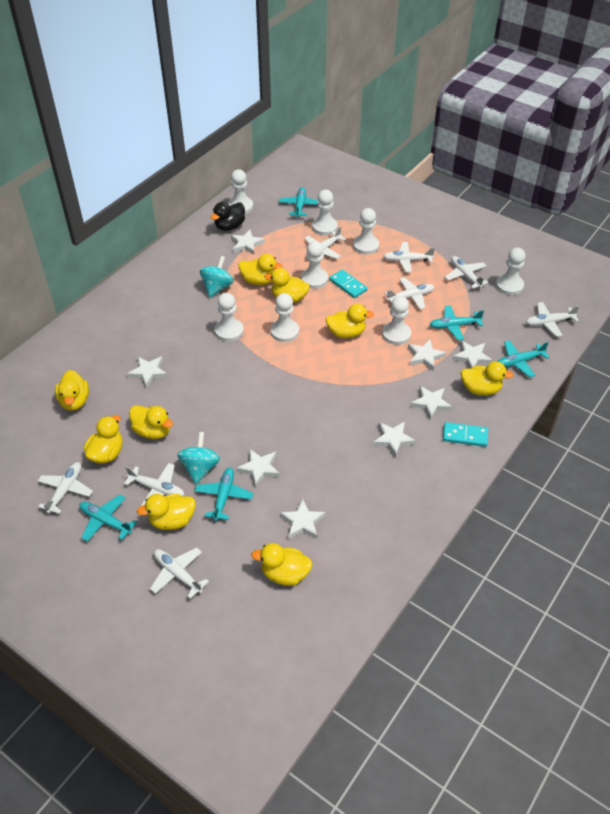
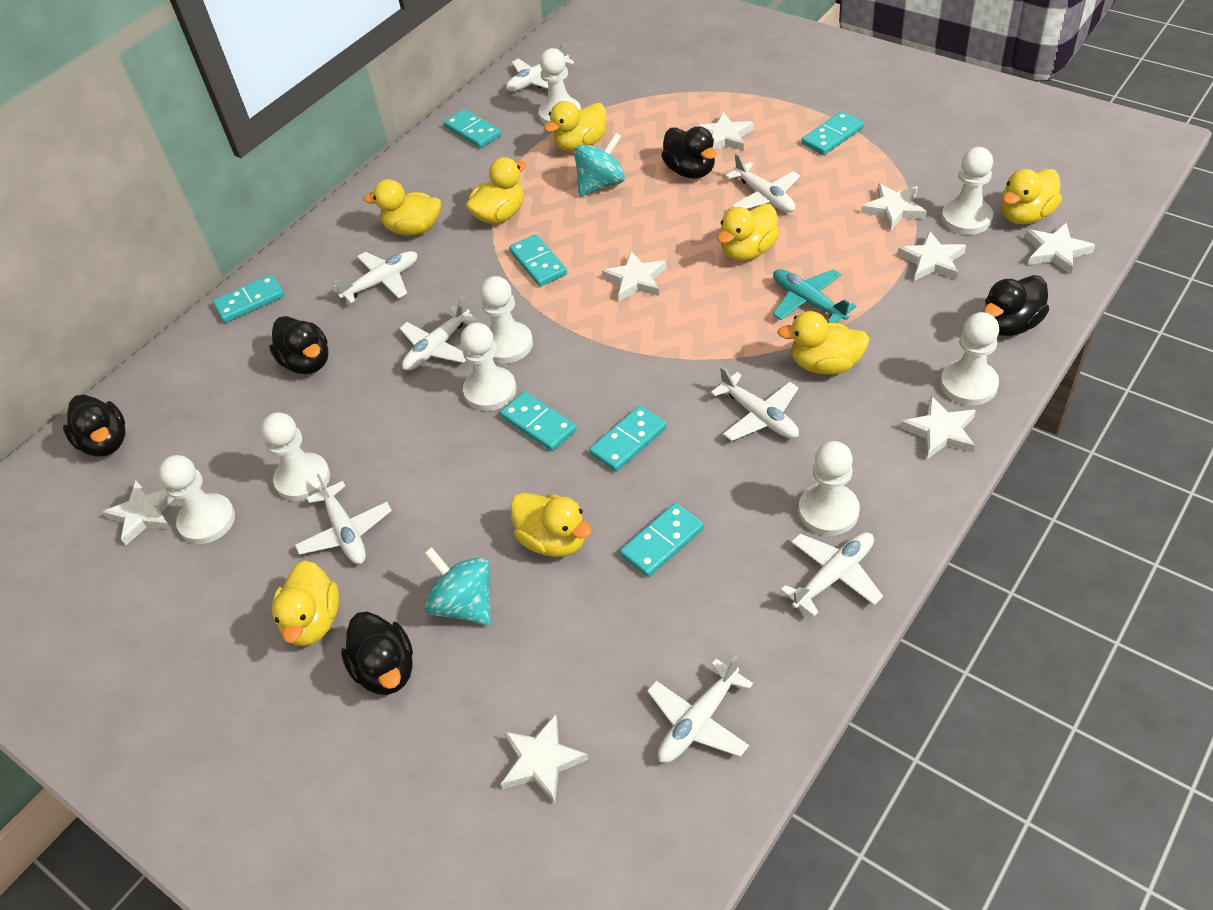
black duck: 1 -> 5
turquoise domino: 2 -> 7
turquoise plane: 5 -> 1
yellow duck: 9 -> 8

